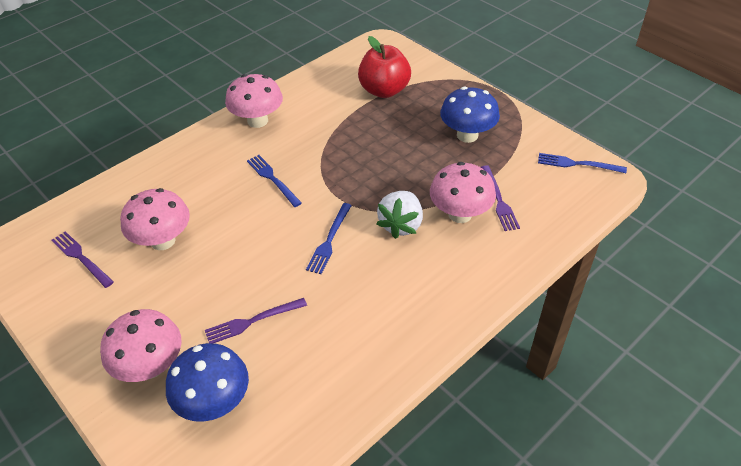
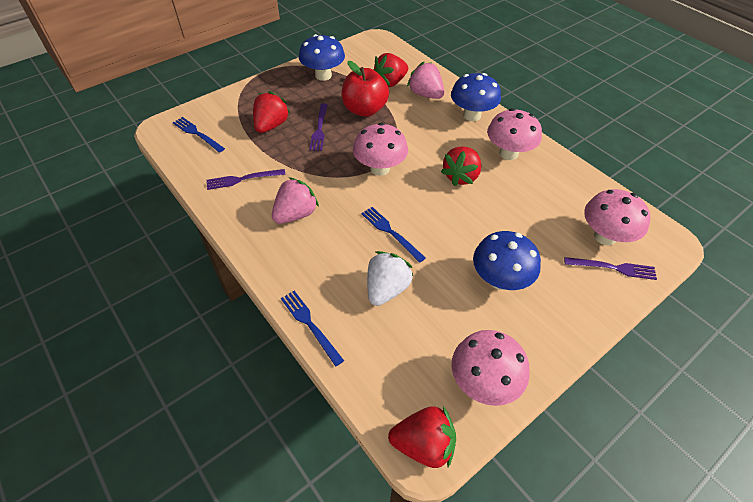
blue mushroom: 2 -> 3
pink strawberry: 0 -> 2
red strawberry: 0 -> 4

